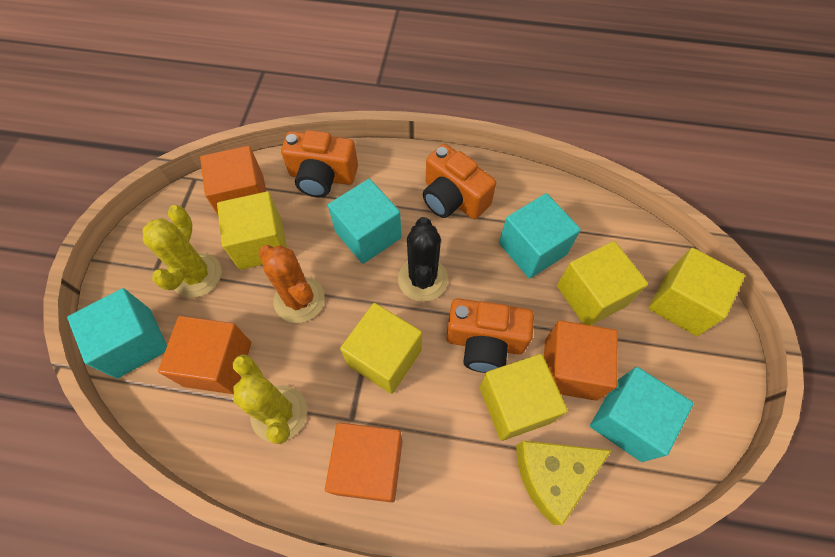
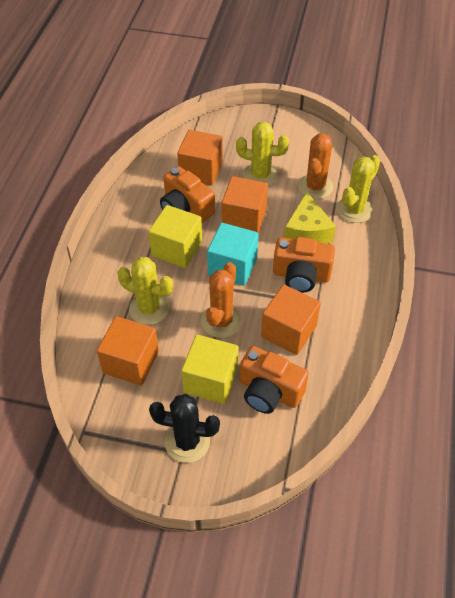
orange cactus: 1 -> 2
turquoise cube: 4 -> 1
yellow cactus: 2 -> 3
yellow cube: 5 -> 2

